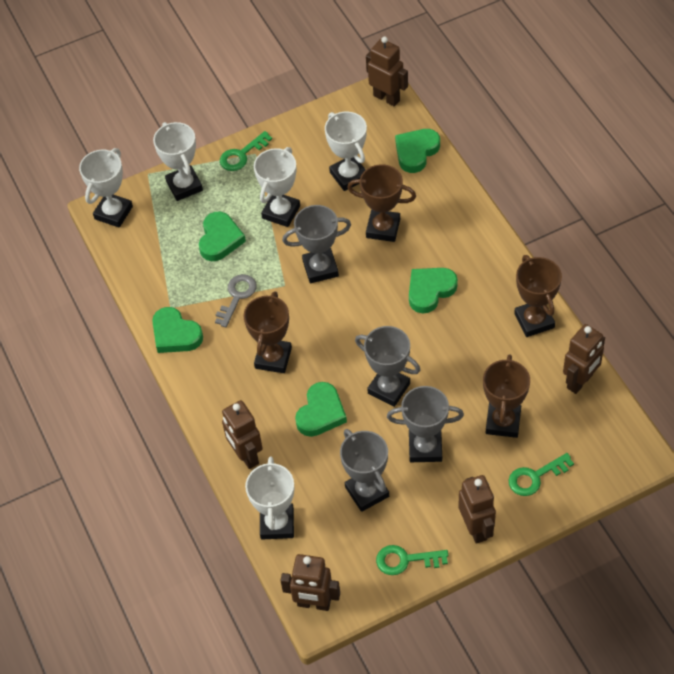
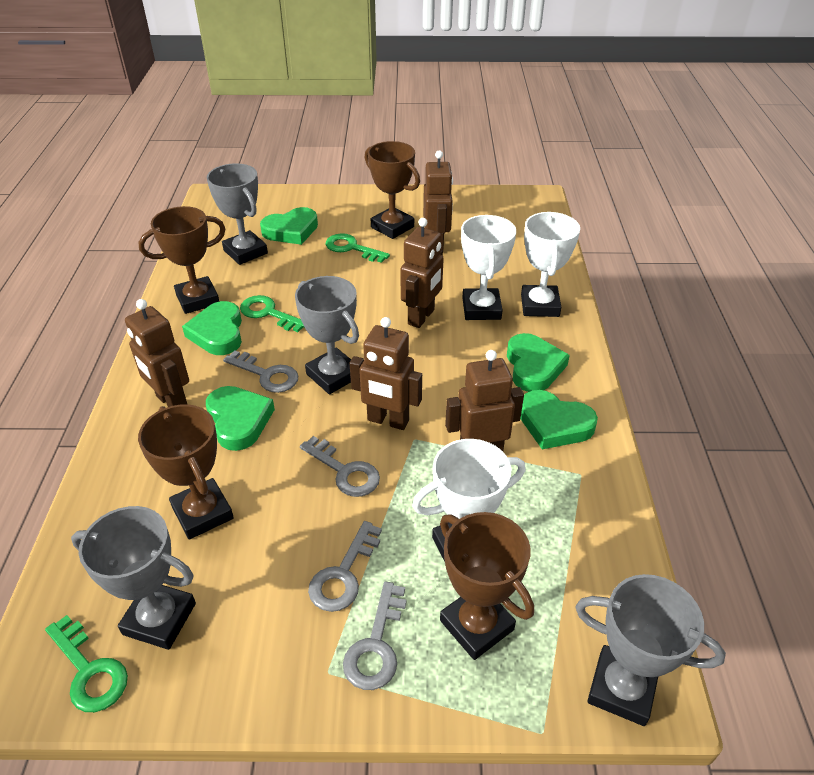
grey key: 1 -> 4
white trophy: 5 -> 3

